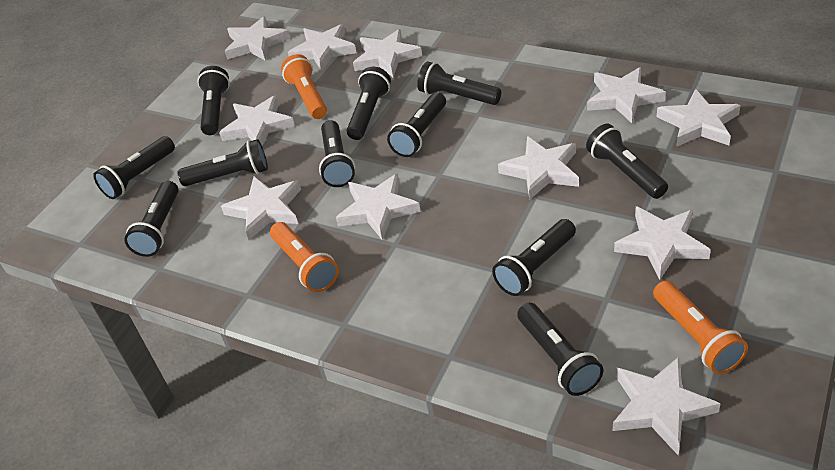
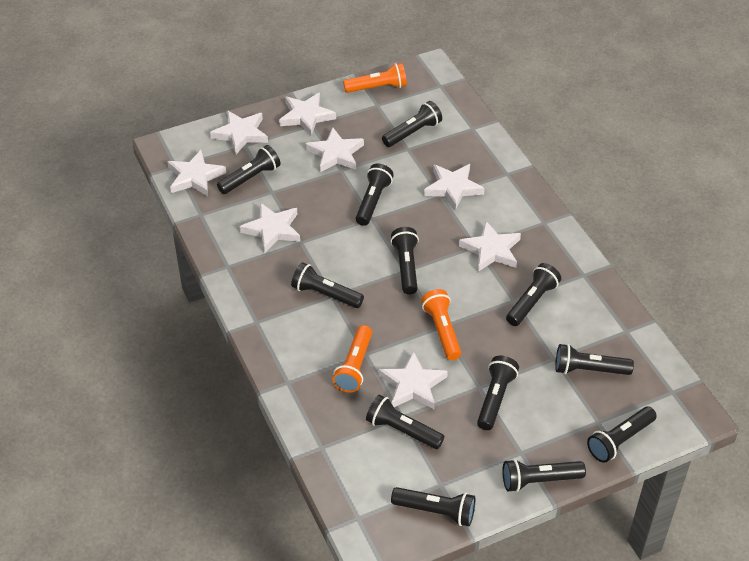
black flashlight: 11 -> 12
white star: 11 -> 8

